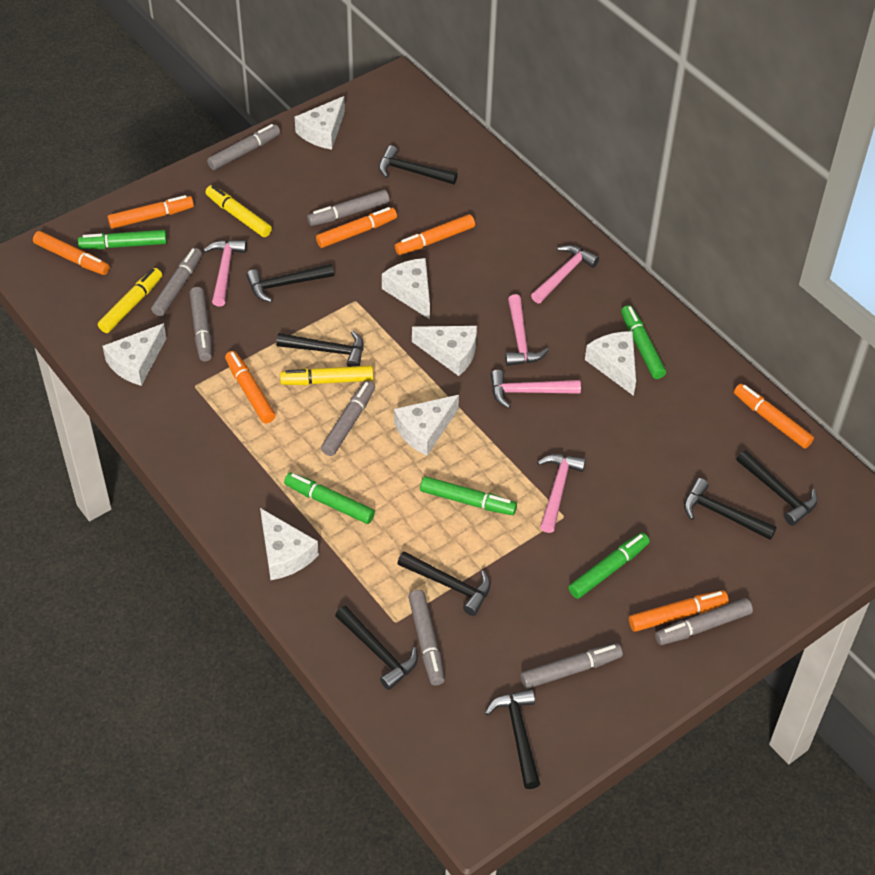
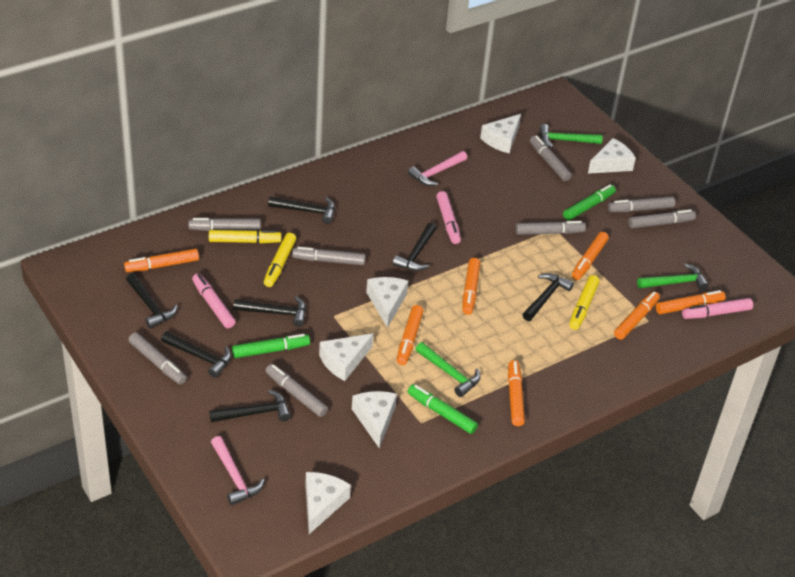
black hammer: 8 -> 7
green hammer: 0 -> 3
green marker: 5 -> 3
pink hammer: 5 -> 2
pink marker: 0 -> 3
white cheese: 7 -> 6

